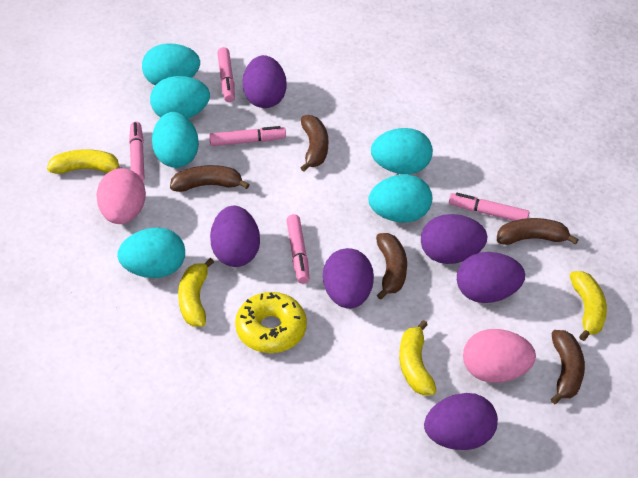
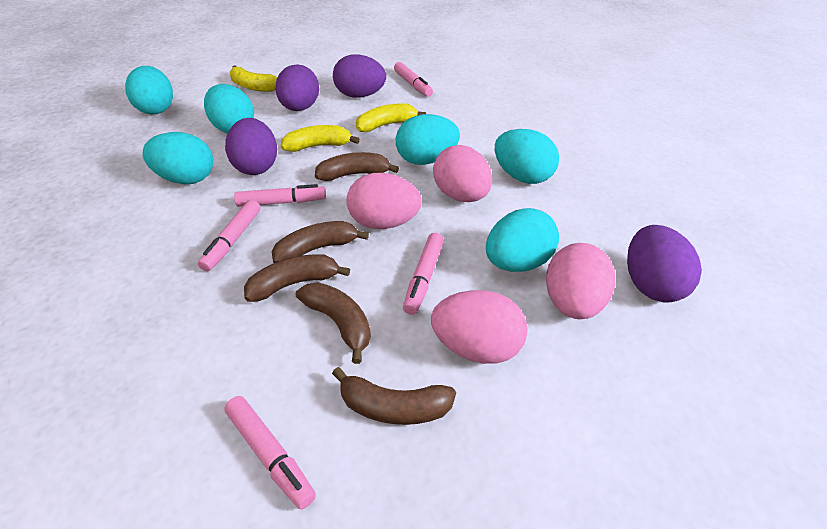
pink egg: 2 -> 4
purple egg: 6 -> 4
yellow banana: 4 -> 3
yellow donut: 1 -> 0

